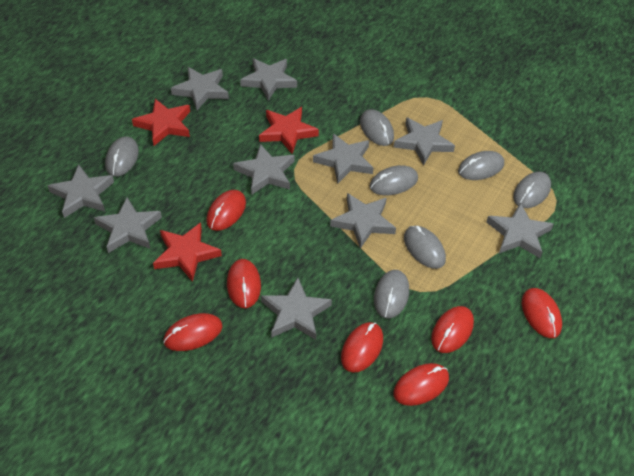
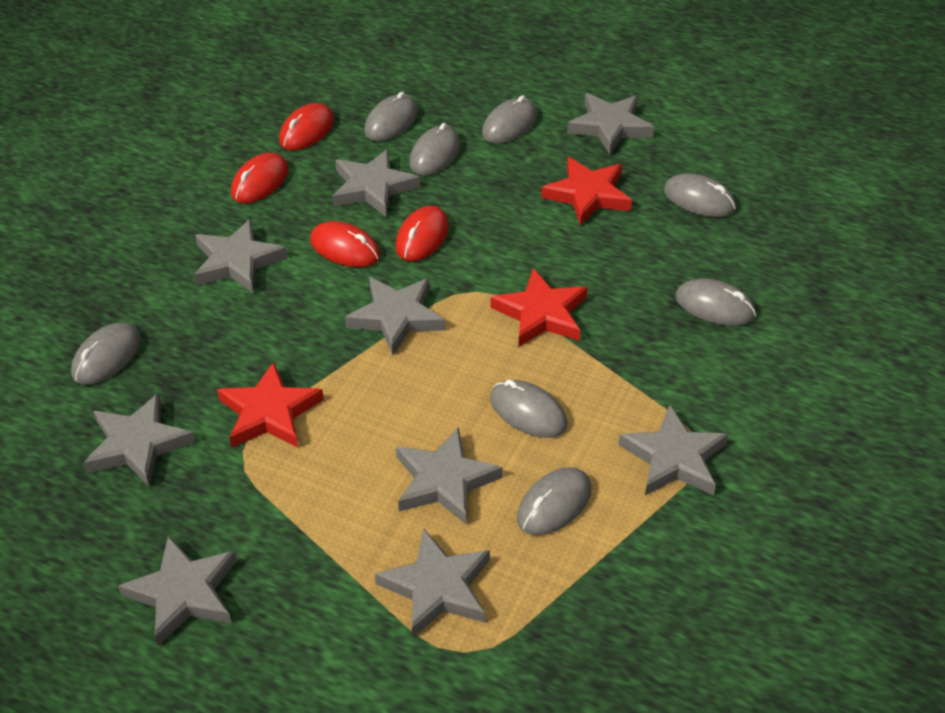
grey mouse: 7 -> 8
grey star: 10 -> 9
red mouse: 7 -> 4

